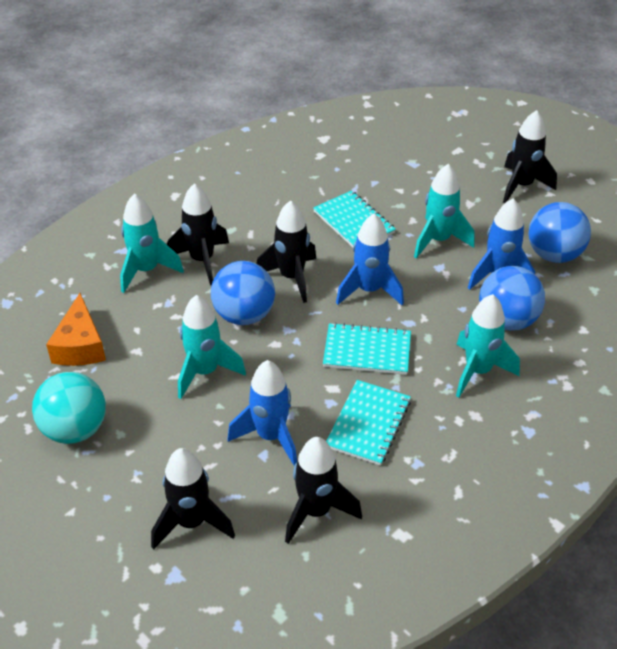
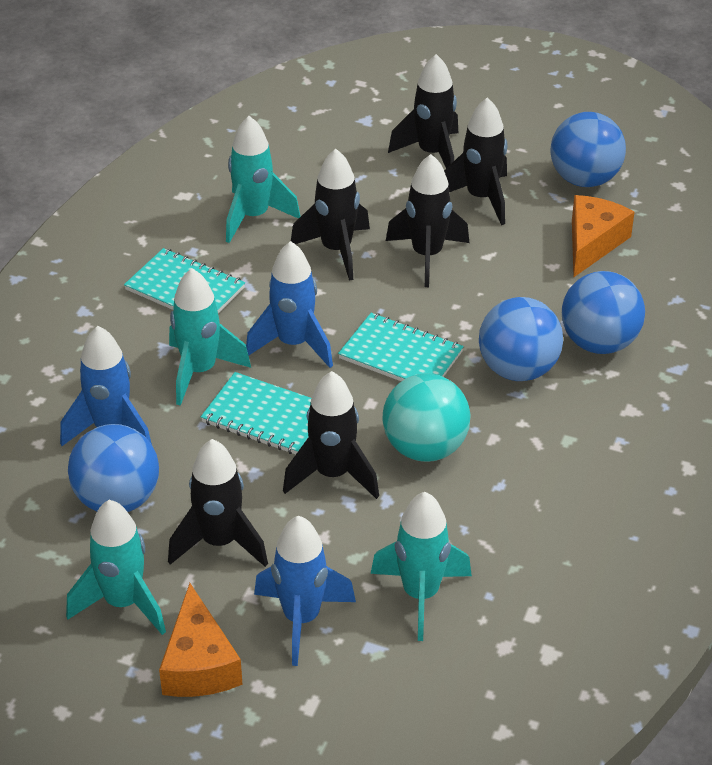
black rocket: 5 -> 6
blue ball: 3 -> 4
orange cheese: 1 -> 2

